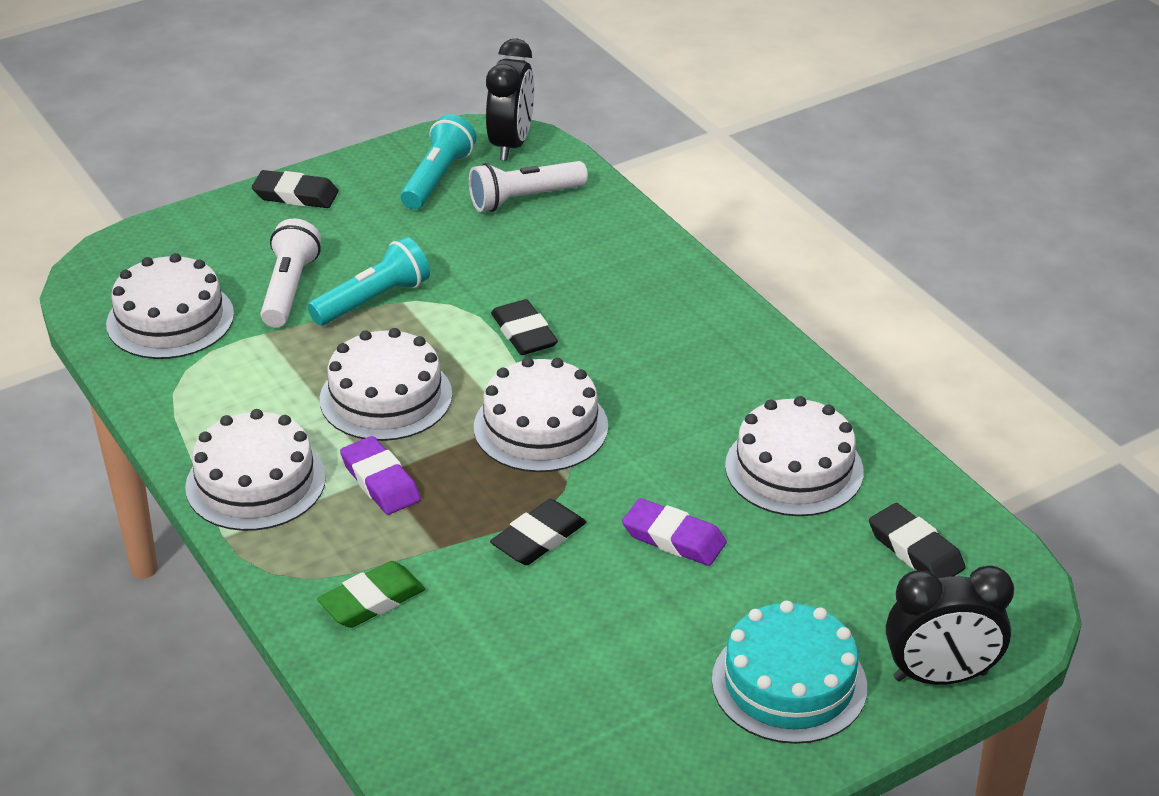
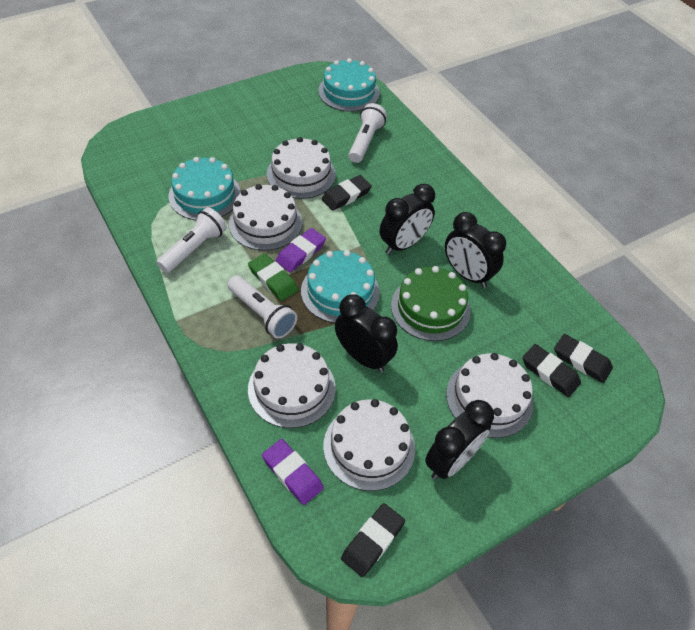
black clock: 2 -> 4
green cake: 0 -> 1
turquoise cake: 1 -> 3
turquoise flashlight: 2 -> 0
white flashlight: 2 -> 3

